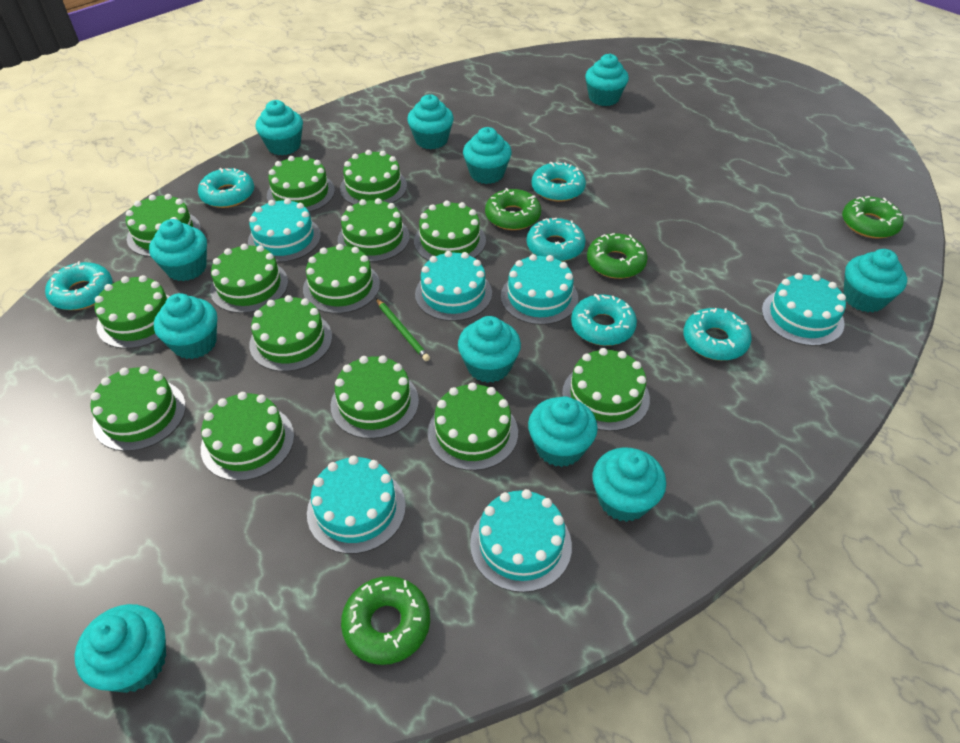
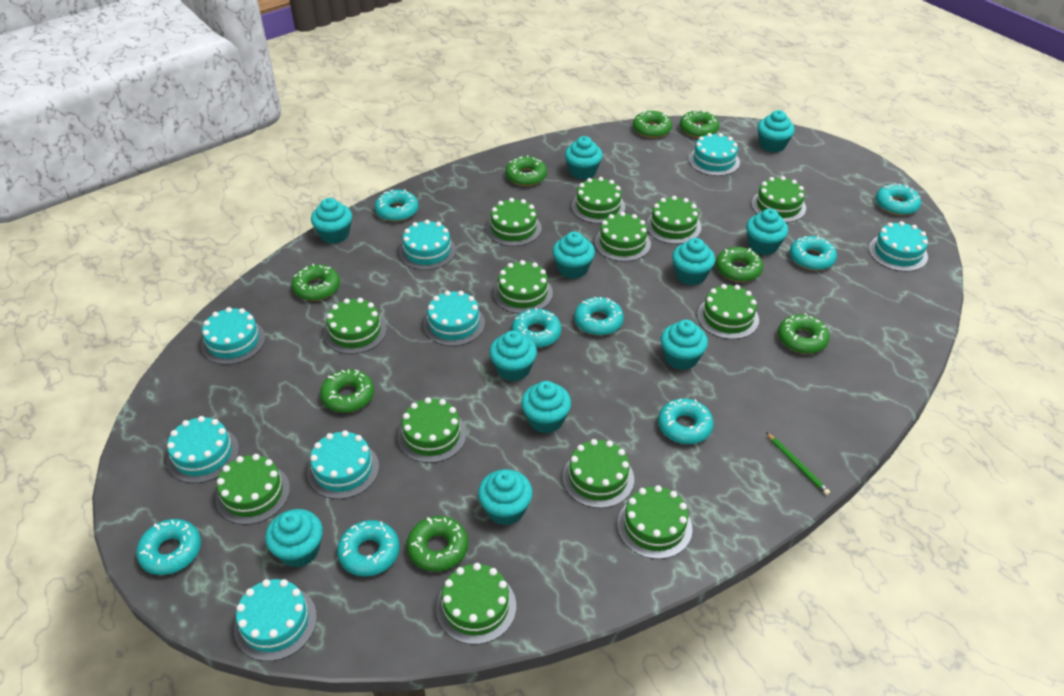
green cake: 14 -> 13
green donut: 4 -> 8
turquoise cake: 6 -> 8
turquoise donut: 6 -> 8

